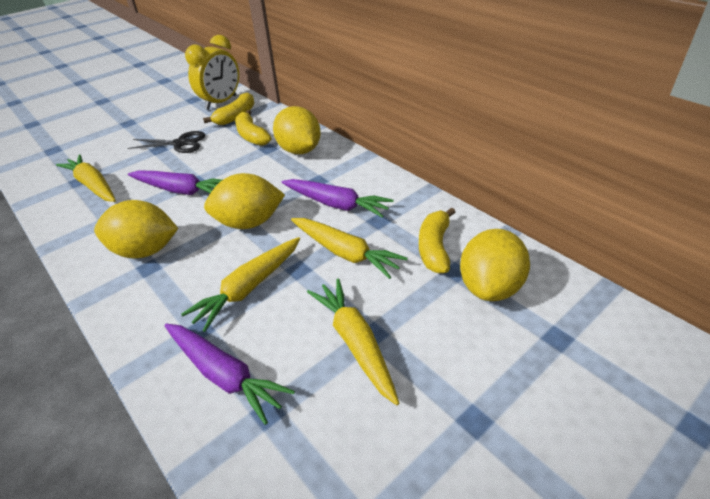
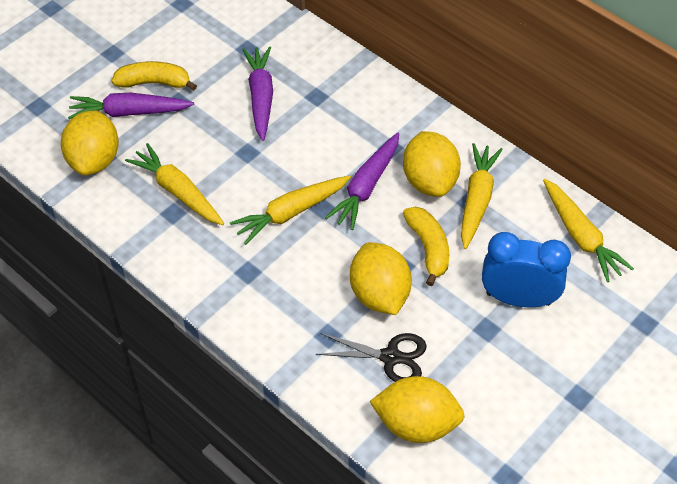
blue clock: 0 -> 1
yellow banana: 3 -> 2
yellow clock: 1 -> 0

